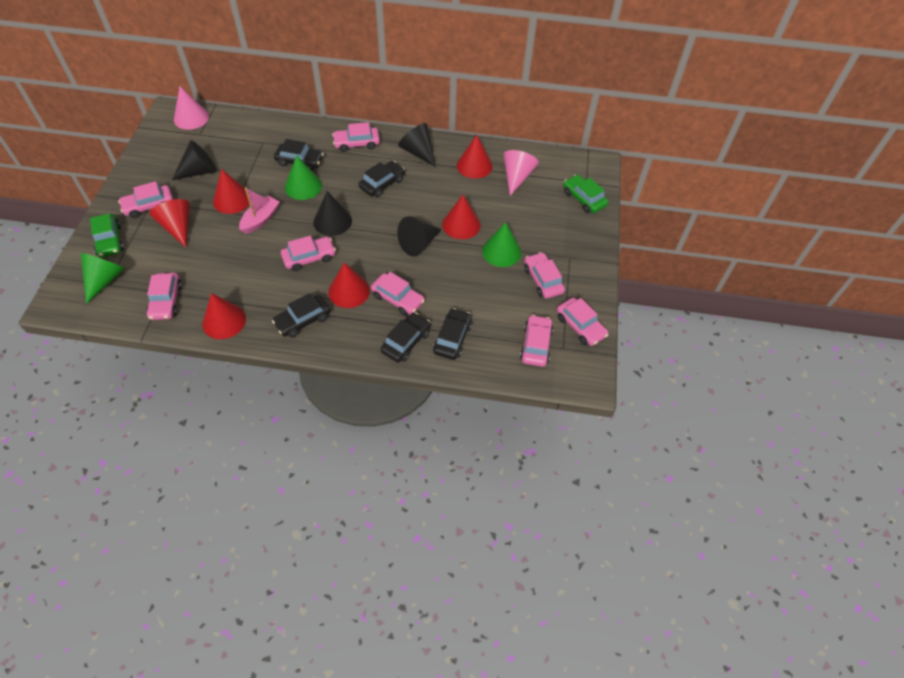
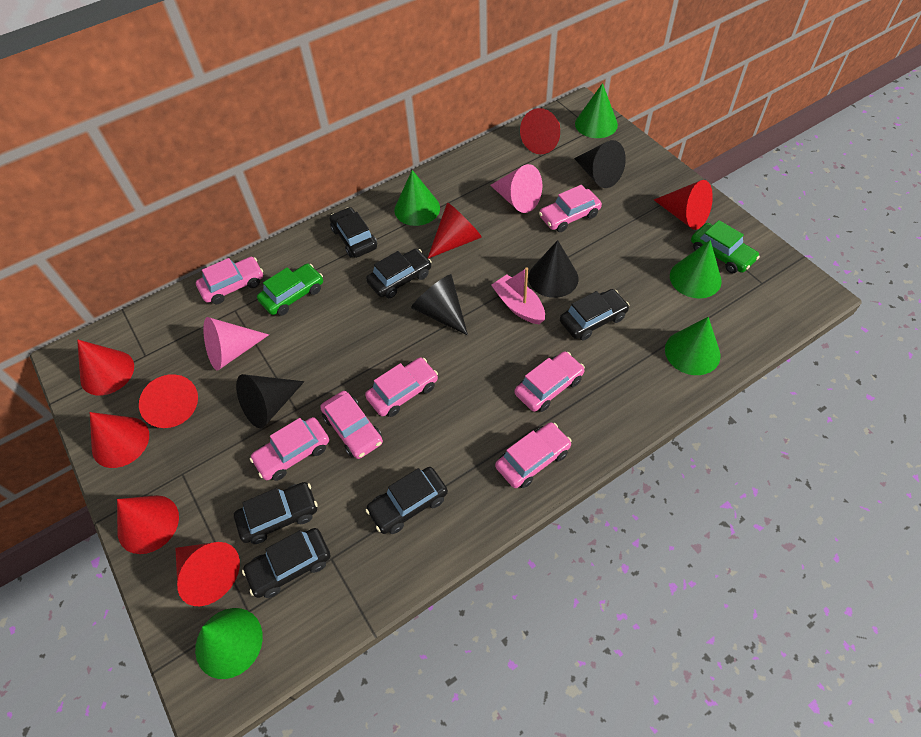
black car: 5 -> 6
green cone: 3 -> 5
pink car: 8 -> 7
red cone: 6 -> 8

